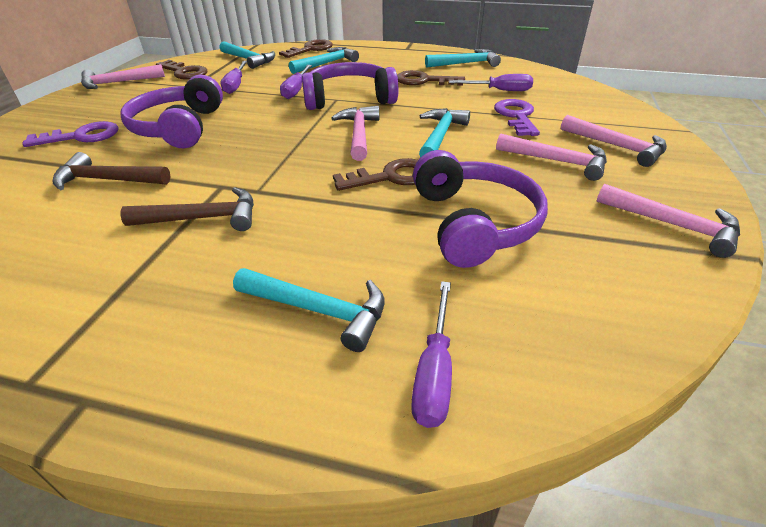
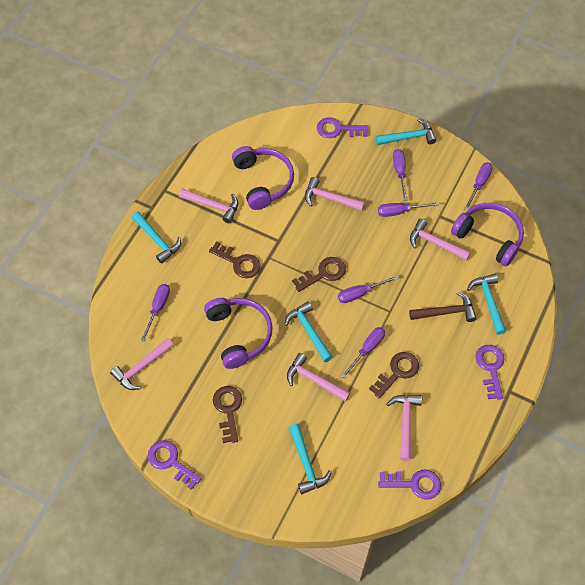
brown hammer: 2 -> 1
pink hammer: 5 -> 6
purple key: 2 -> 4
purple screwdriver: 4 -> 6

